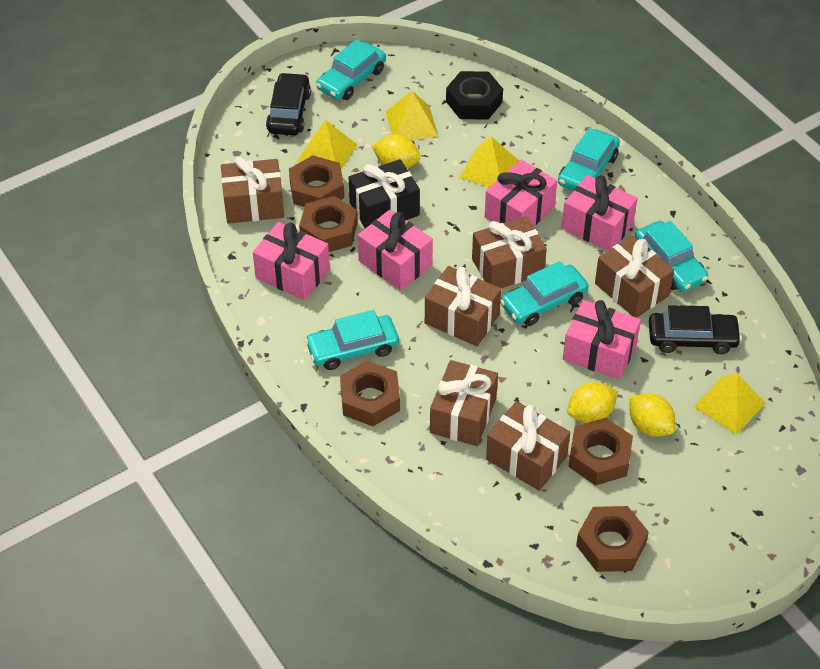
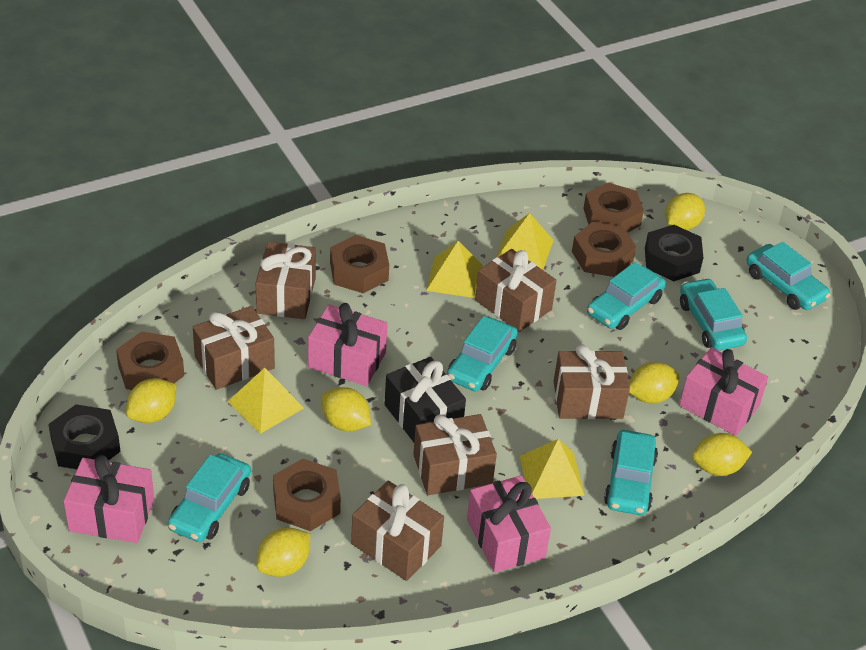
black car: 2 -> 0
black nut: 1 -> 2
pink gift: 5 -> 4
turquoise car: 5 -> 6
yellow lemon: 3 -> 6

